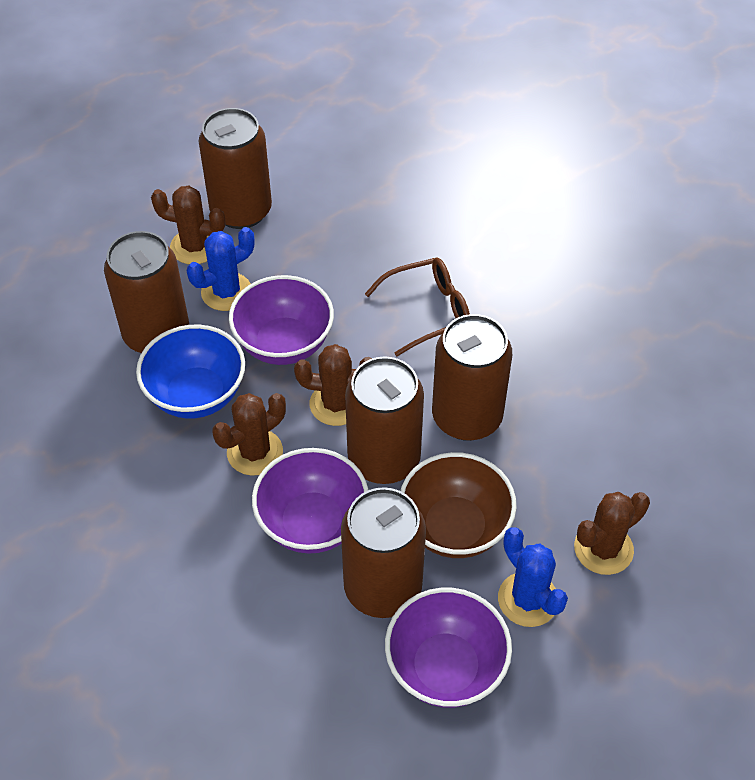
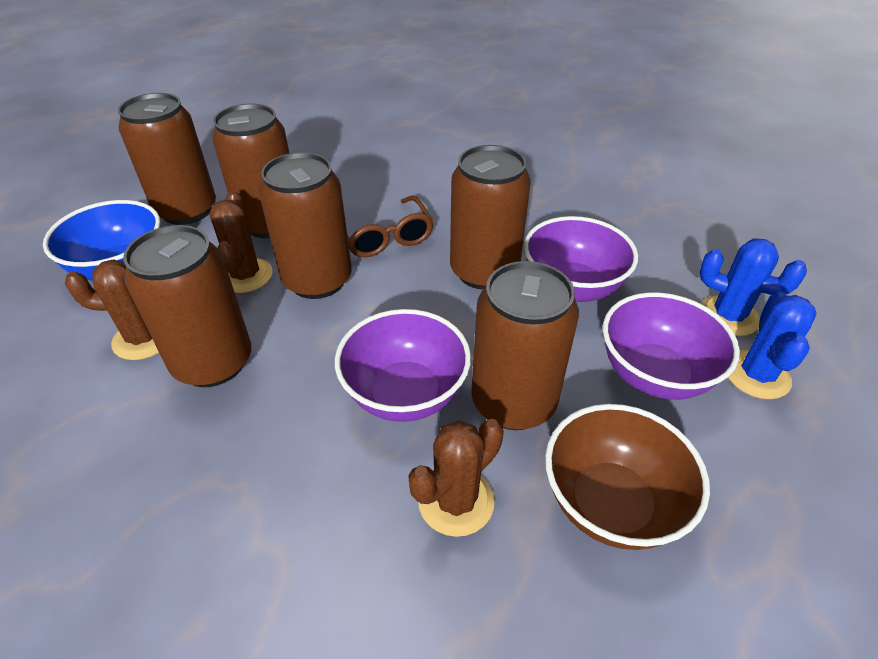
brown cactus: 4 -> 3
brown can: 5 -> 6

